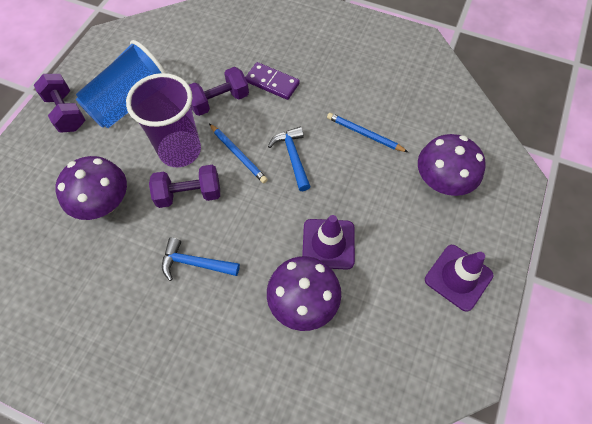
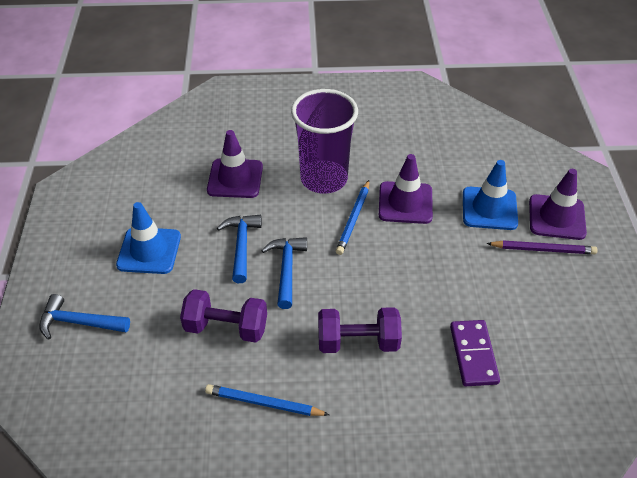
blue cup: 1 -> 0
blue hammer: 2 -> 3
blue traffic cone: 0 -> 2
purple dumbbell: 3 -> 2
purple mushroom: 3 -> 0
purple pencil: 0 -> 1
purple traffic cone: 2 -> 3

